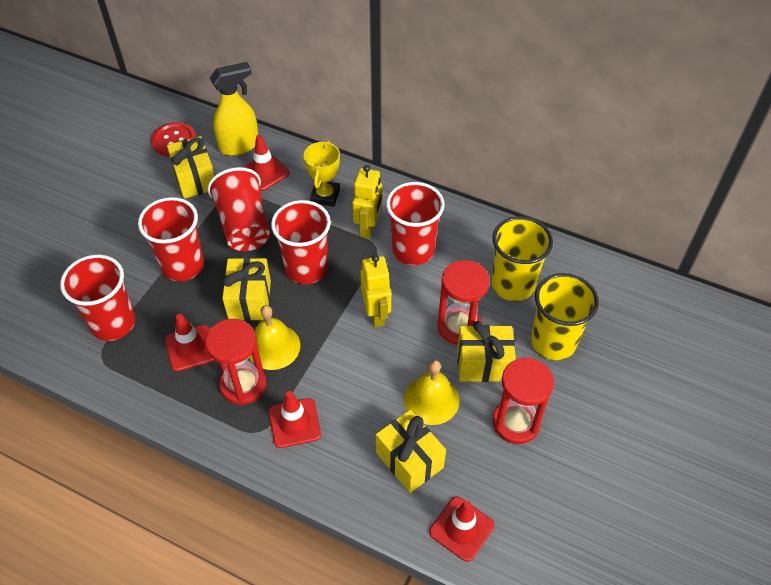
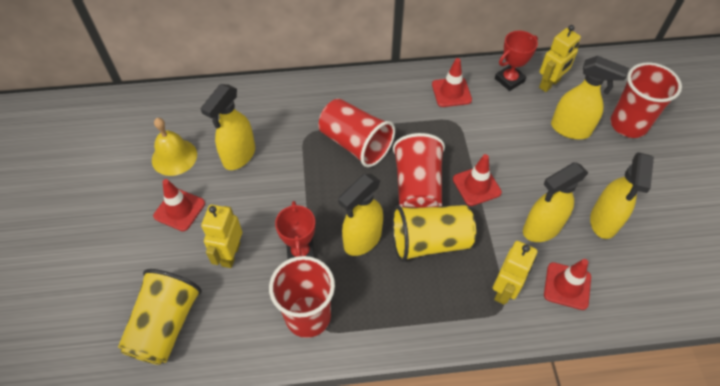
red button: 1 -> 0
red cup: 5 -> 4
red hourglass: 3 -> 0
red trophy: 0 -> 2
yellow bell: 2 -> 1
yellow gift: 4 -> 0
yellow robot: 2 -> 3
yellow spray bottle: 1 -> 5
yellow trophy: 1 -> 0

